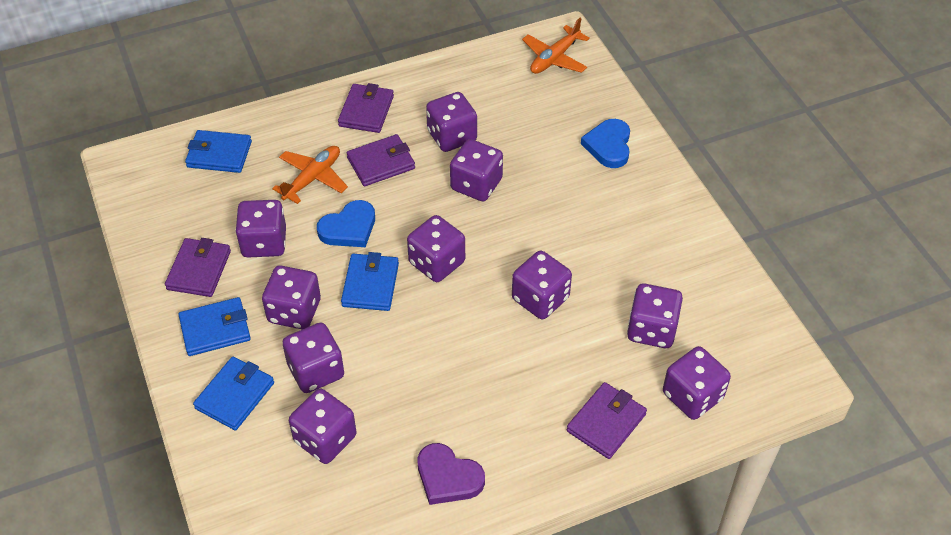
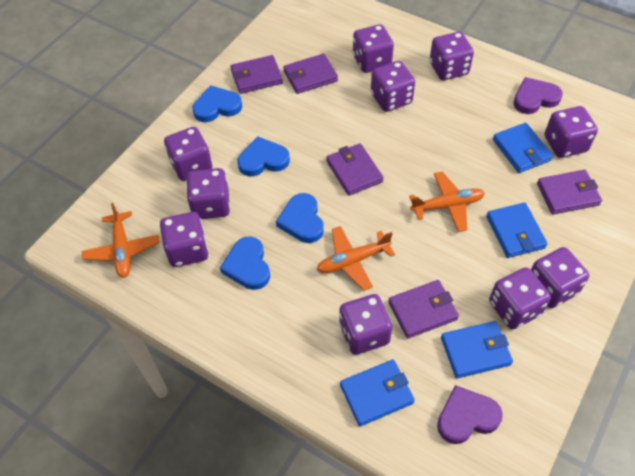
blue heart: 2 -> 4
orange plane: 2 -> 3
purple heart: 1 -> 2
purple wallet: 4 -> 5

